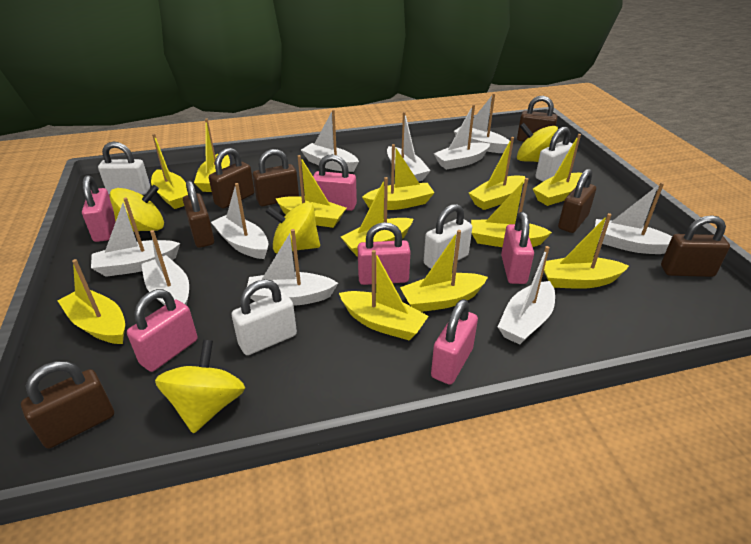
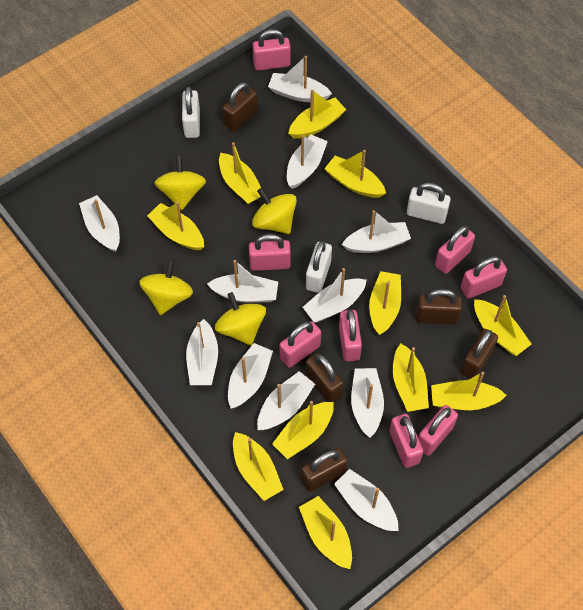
brown padlock: 7 -> 5
pink padlock: 6 -> 8
white boat: 10 -> 11
white padlock: 4 -> 3
yellow boat: 12 -> 11

